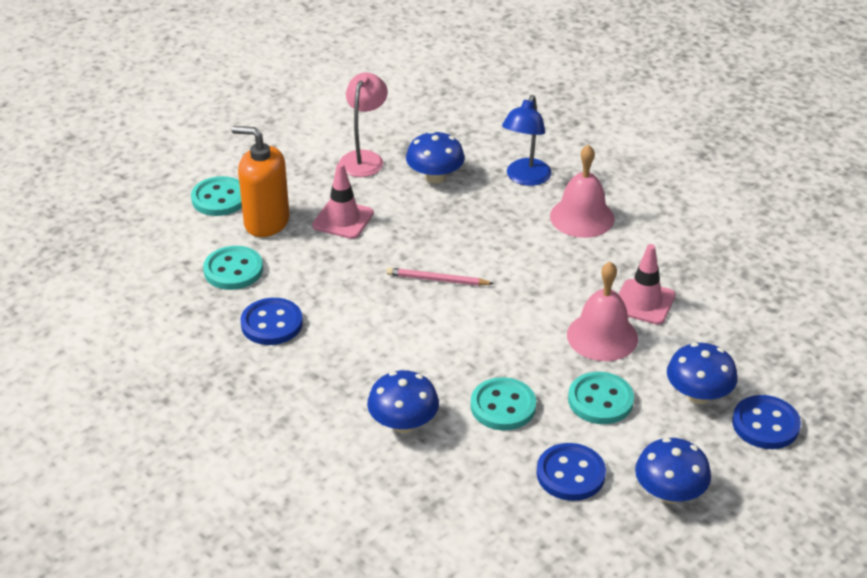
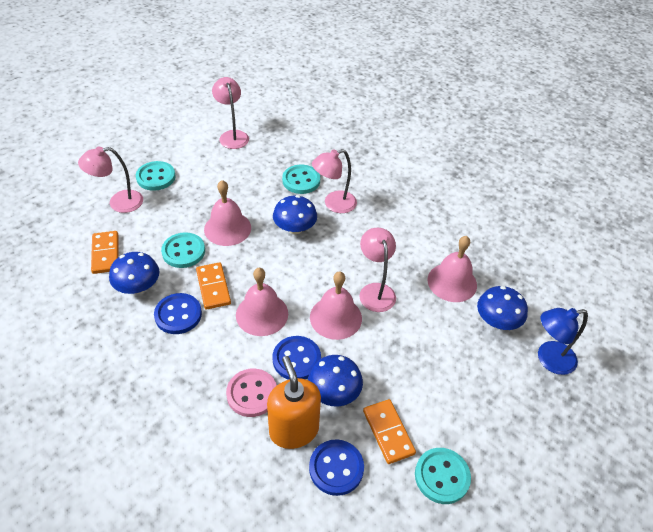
orange domino: 0 -> 3
pink bell: 2 -> 4
pink button: 0 -> 1
pink lamp: 1 -> 4
pink pencil: 1 -> 0
pink traffic cone: 2 -> 0

